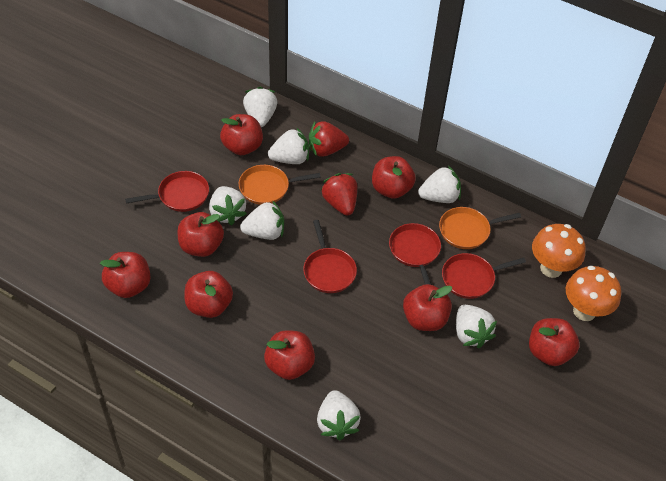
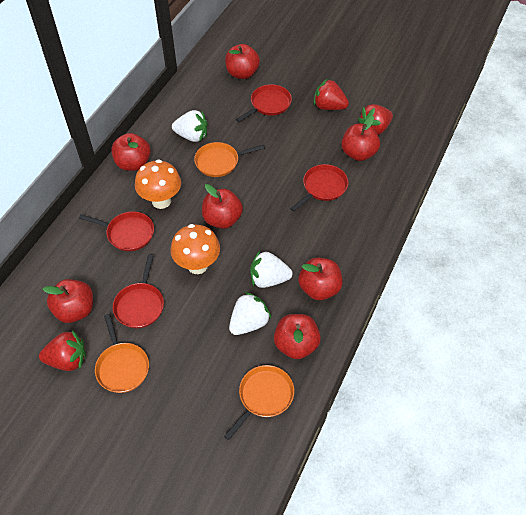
orange pan: 2 -> 3
red apple: 8 -> 7
red strawberry: 2 -> 3
white strawberry: 7 -> 3

